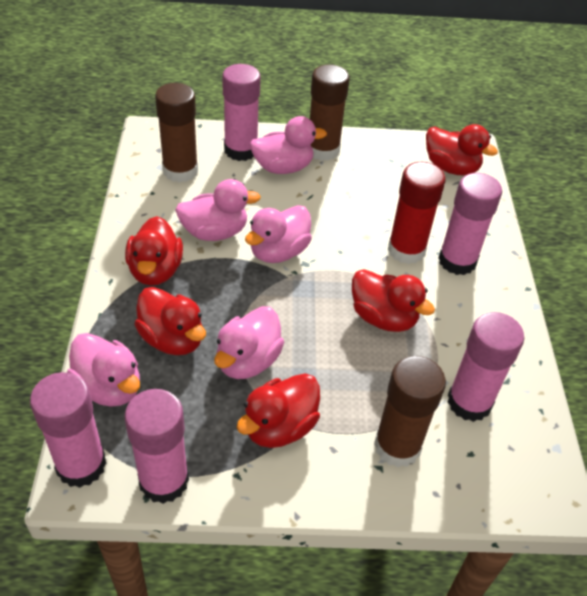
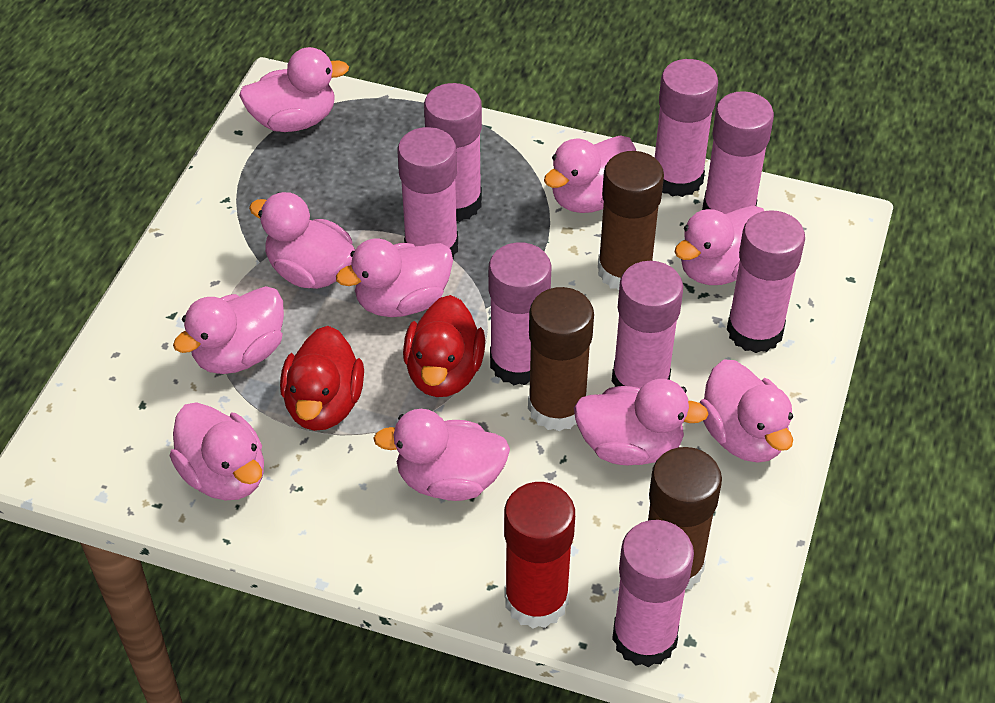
pink duck: 5 -> 10
pink glue stick: 5 -> 8
red duck: 5 -> 2

